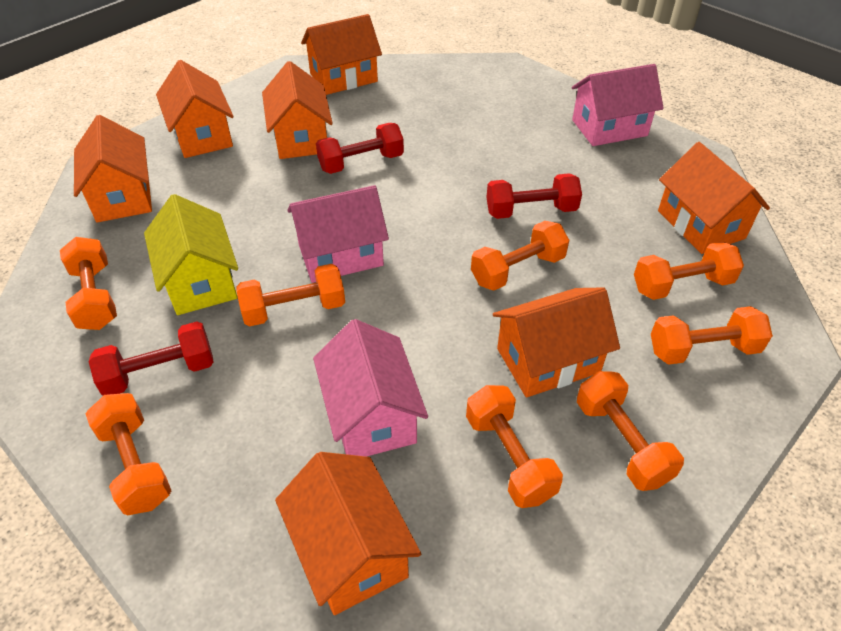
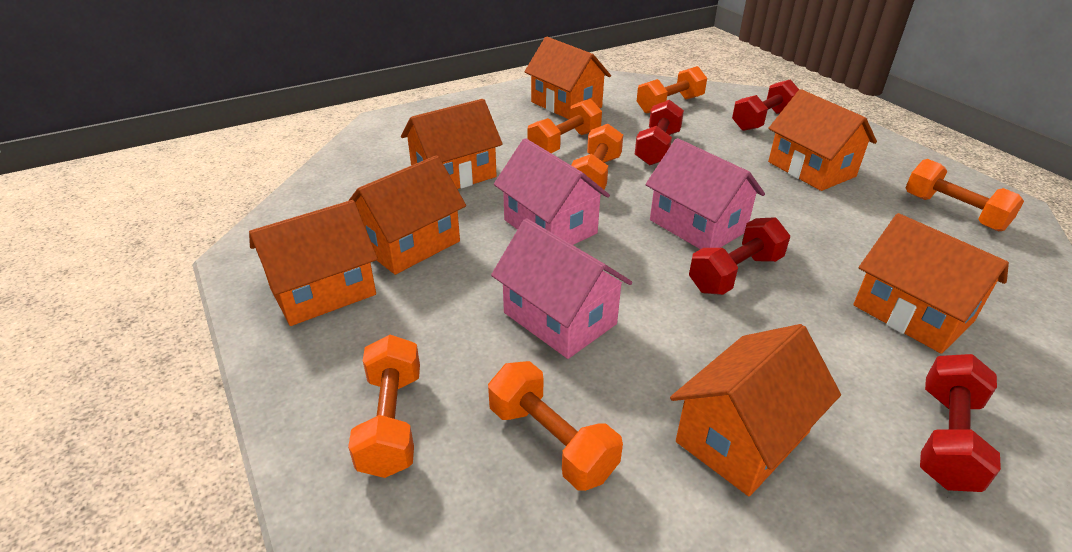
orange dumbbell: 8 -> 6
red dumbbell: 3 -> 4
yellow house: 1 -> 0

